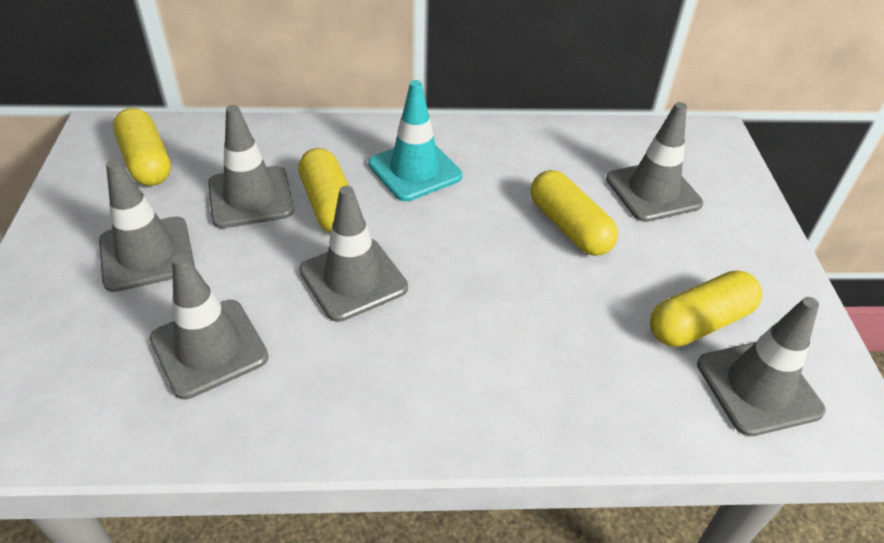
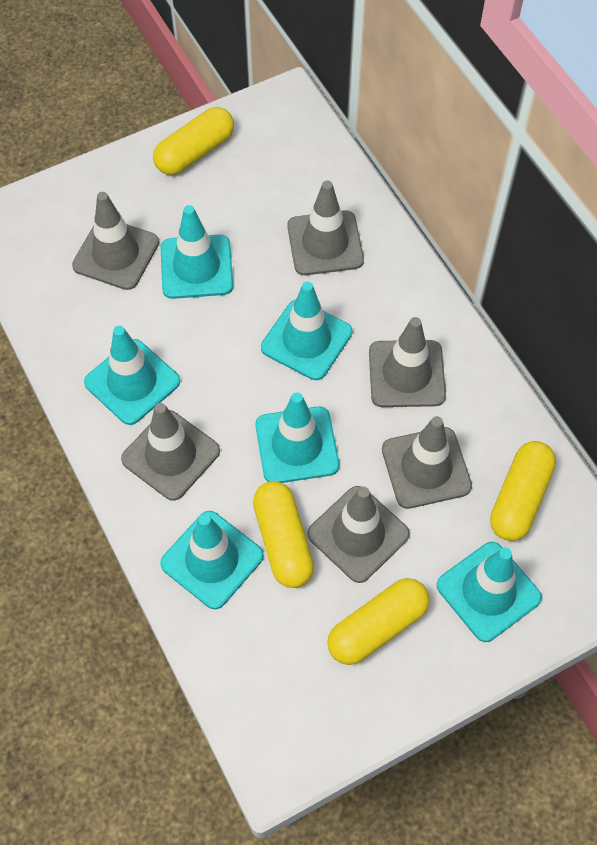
turquoise traffic cone: 1 -> 6

